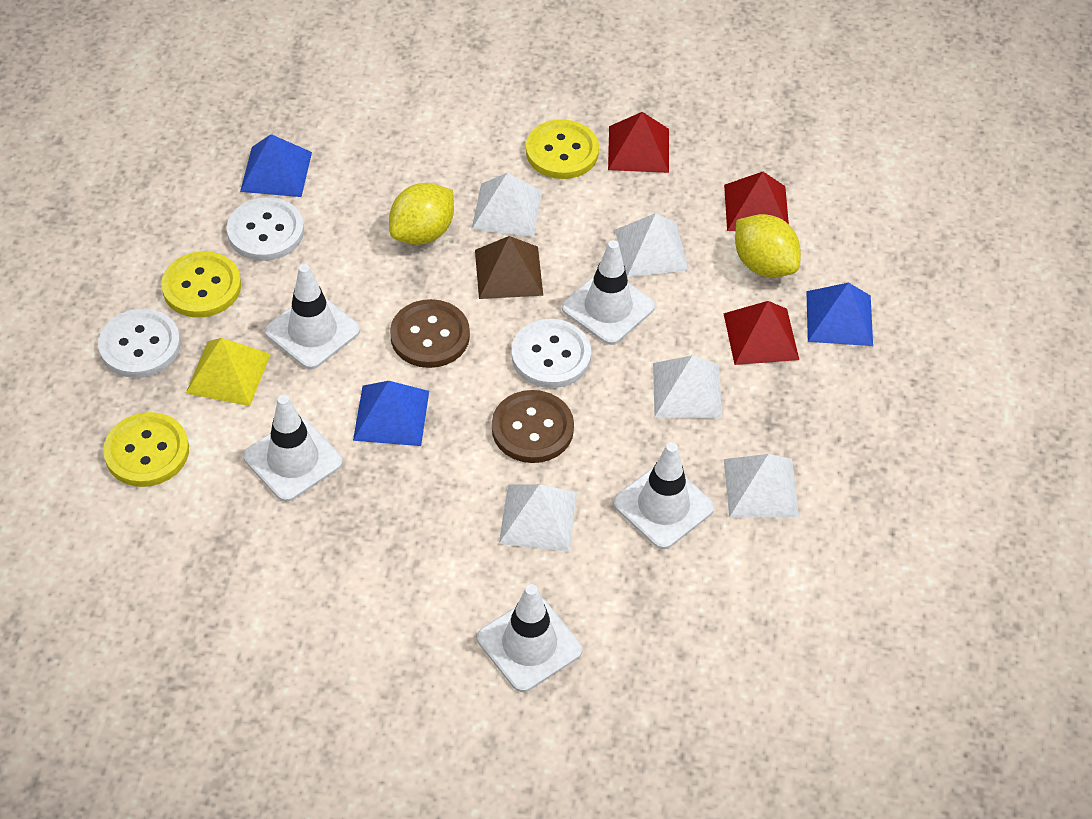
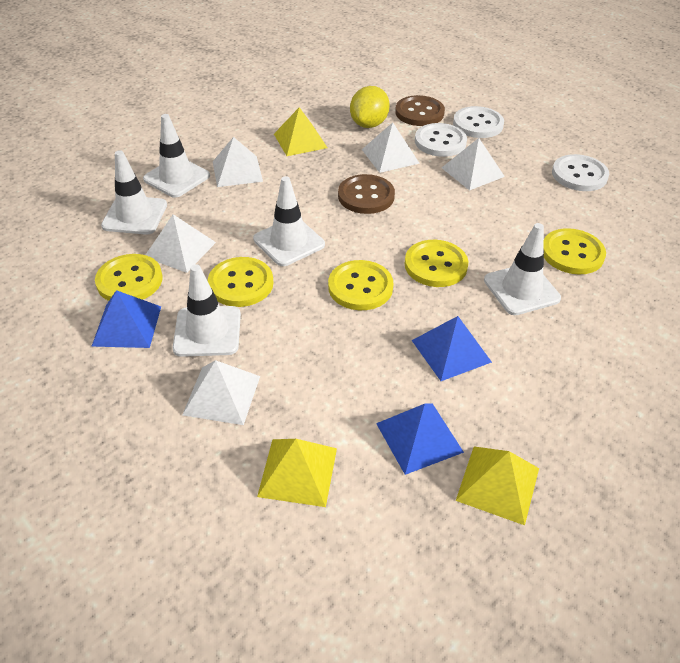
brown pyramid: 1 -> 0
red pyramid: 3 -> 0
yellow button: 3 -> 5
yellow lemon: 2 -> 1
yellow pyramid: 1 -> 3

